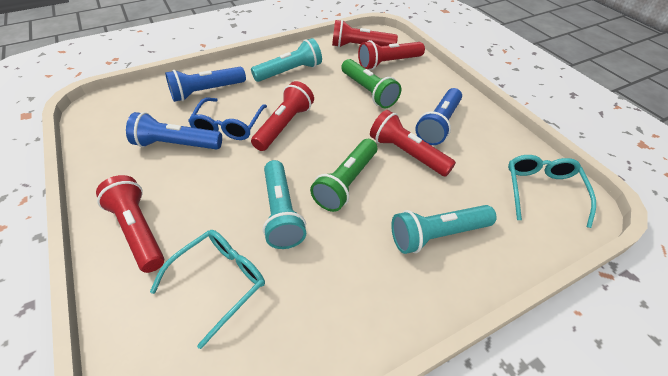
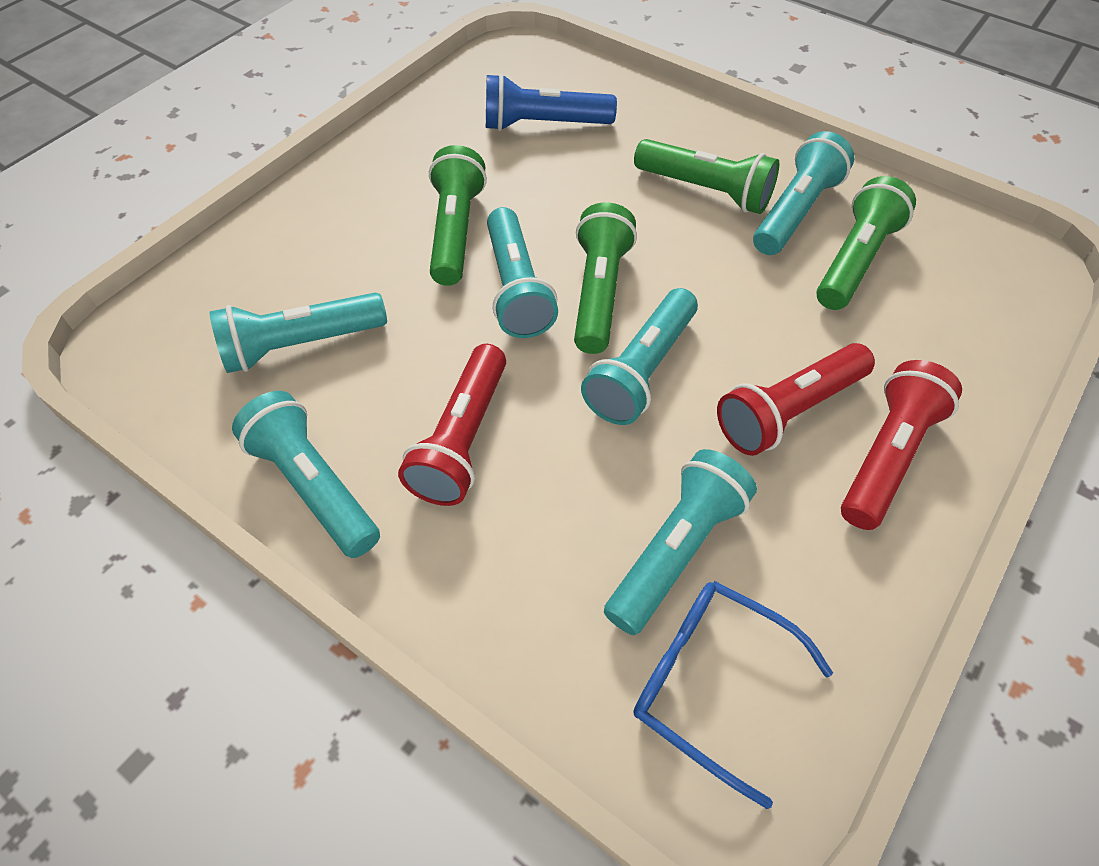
blue flashlight: 3 -> 1
green flashlight: 2 -> 4
red flashlight: 5 -> 3
turquoise flashlight: 3 -> 6
turquoise glasses: 2 -> 0

